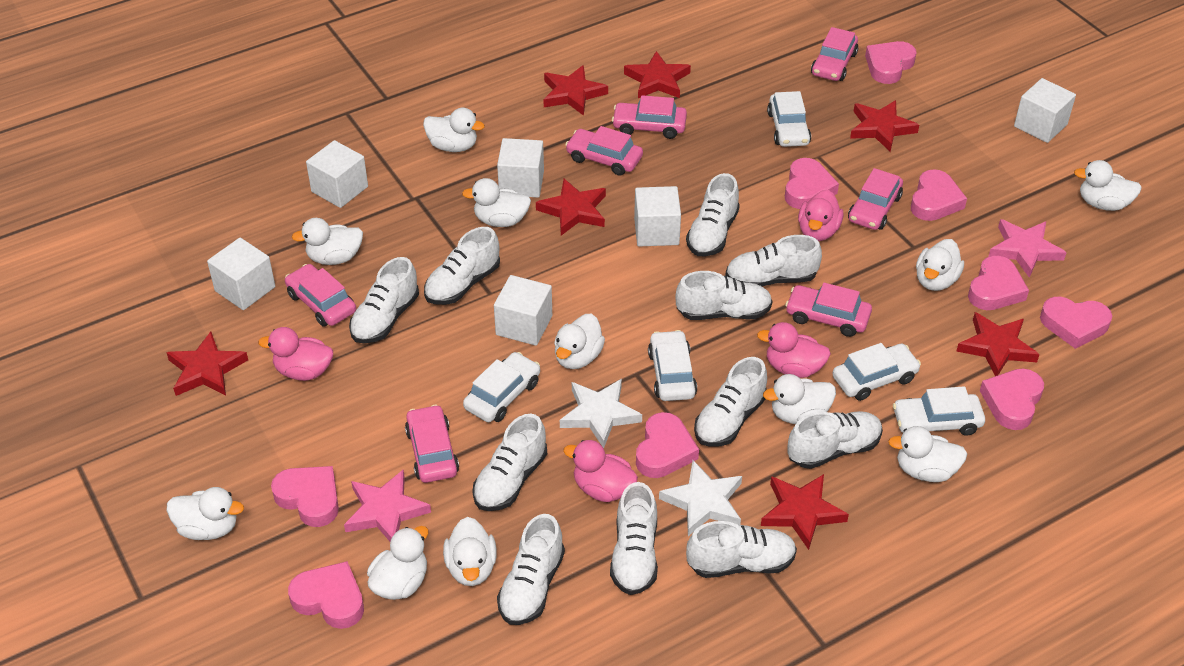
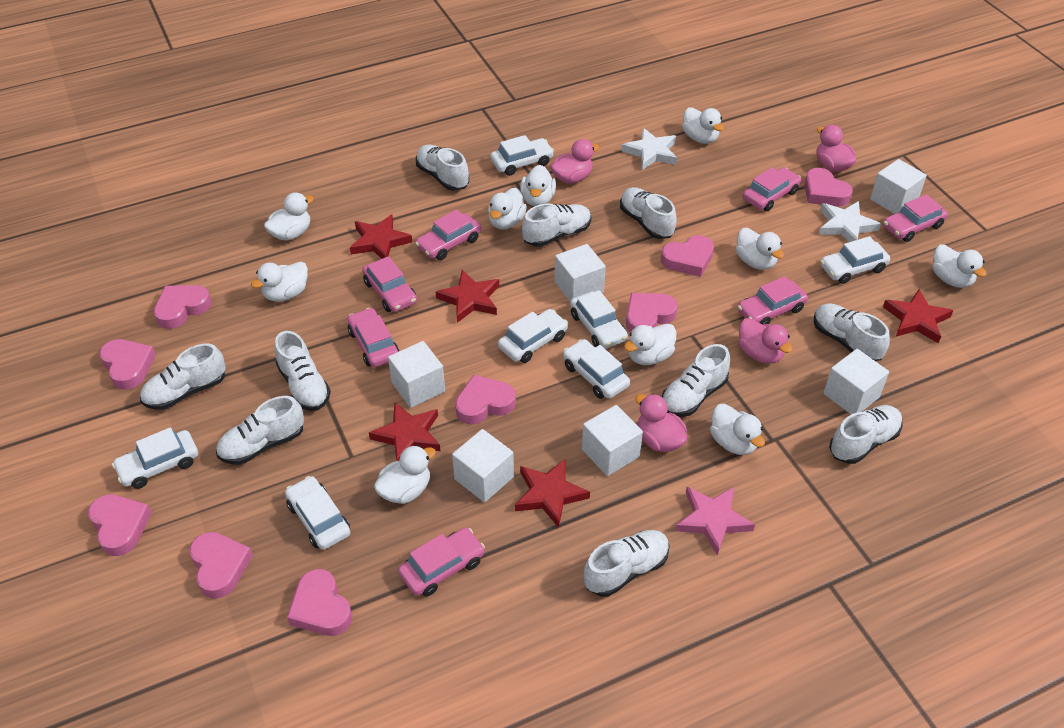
pink star: 2 -> 1
red star: 7 -> 5
white car: 5 -> 7
white duck: 11 -> 10
white shoe: 11 -> 10

